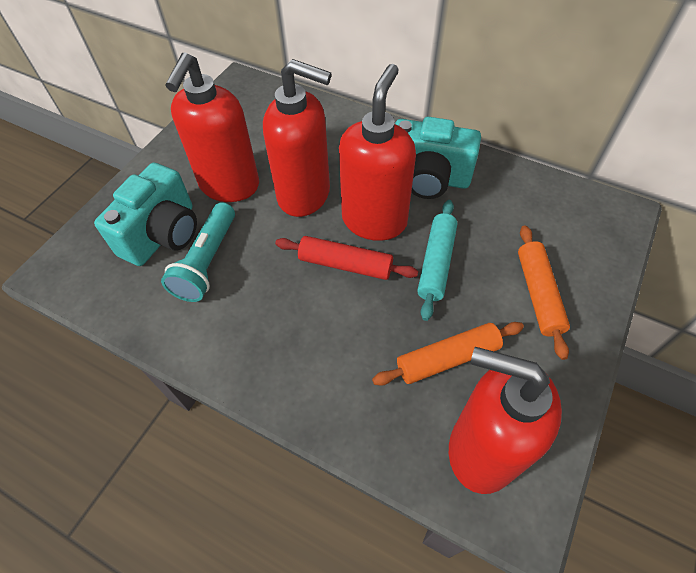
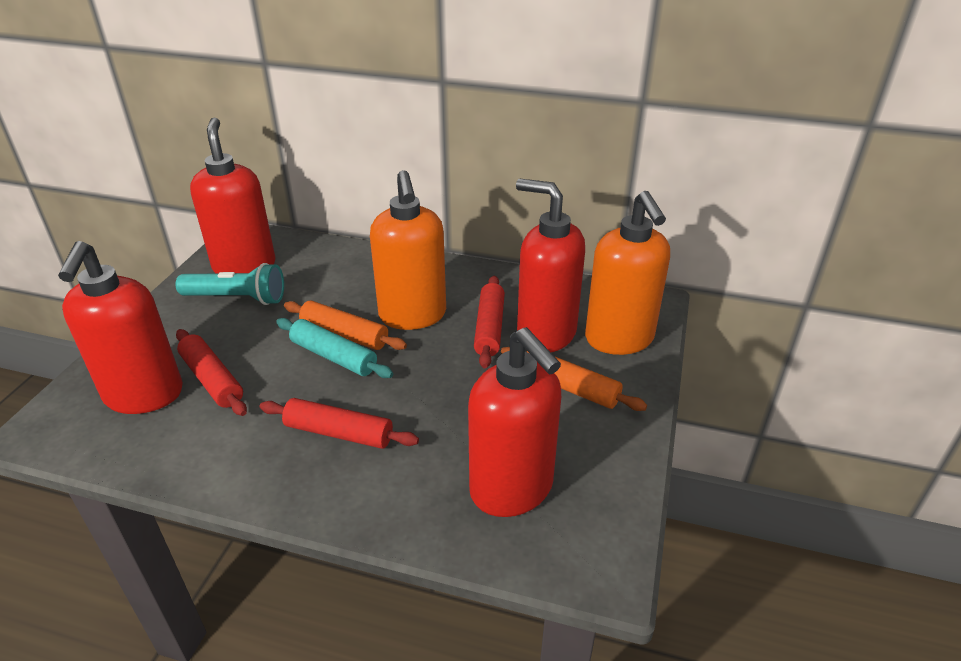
orange soap dispenser: 0 -> 2
red rolling pin: 1 -> 3
turquoise camera: 2 -> 0

